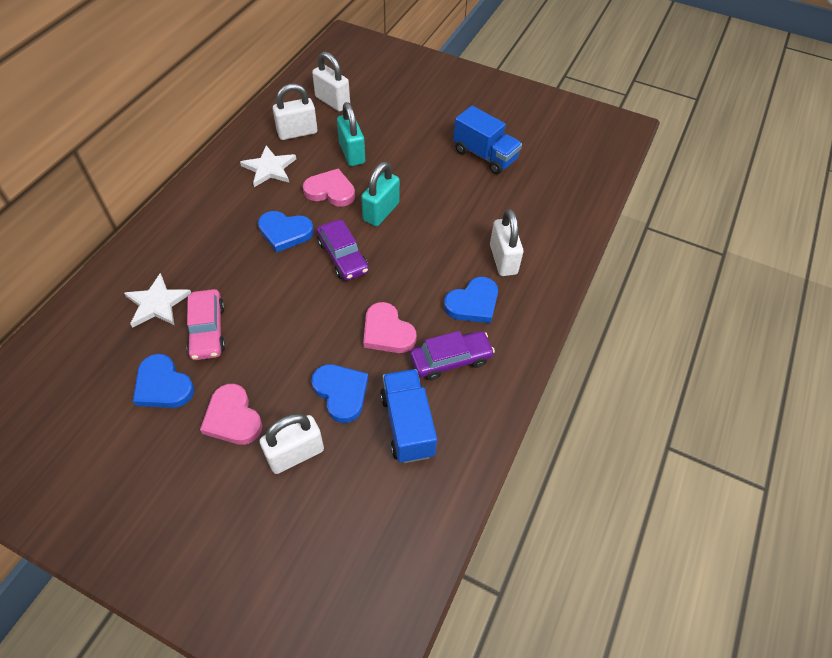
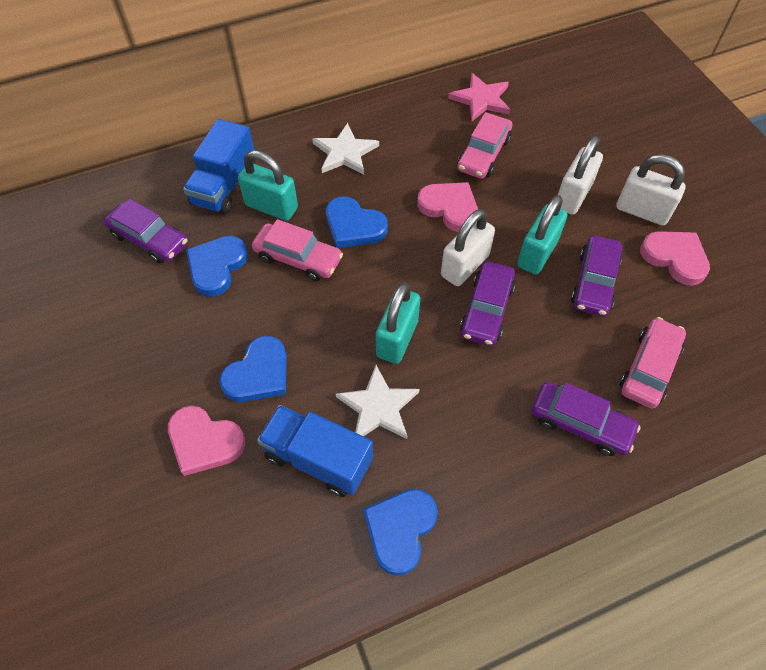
pink car: 1 -> 3
pink star: 0 -> 1
purple car: 2 -> 4
turquoise padlock: 2 -> 3
white padlock: 4 -> 3

